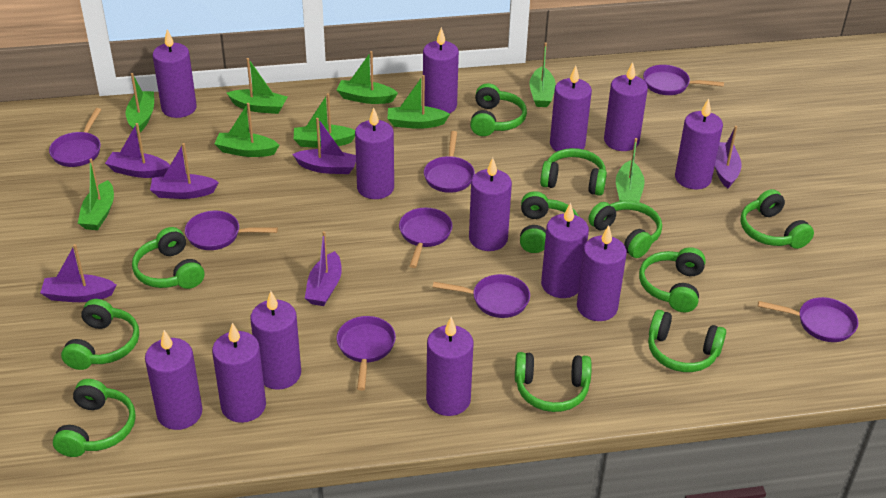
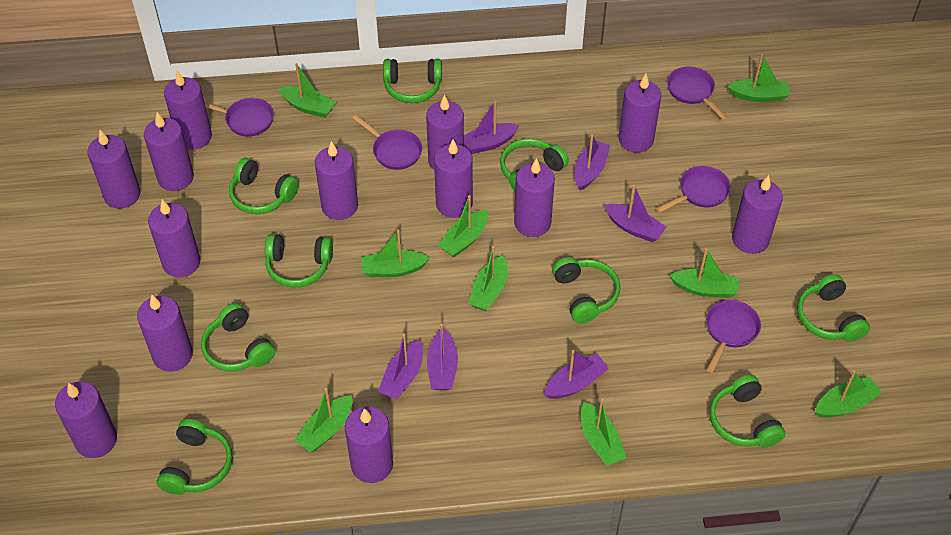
green headphones: 11 -> 9
purple pan: 8 -> 5

